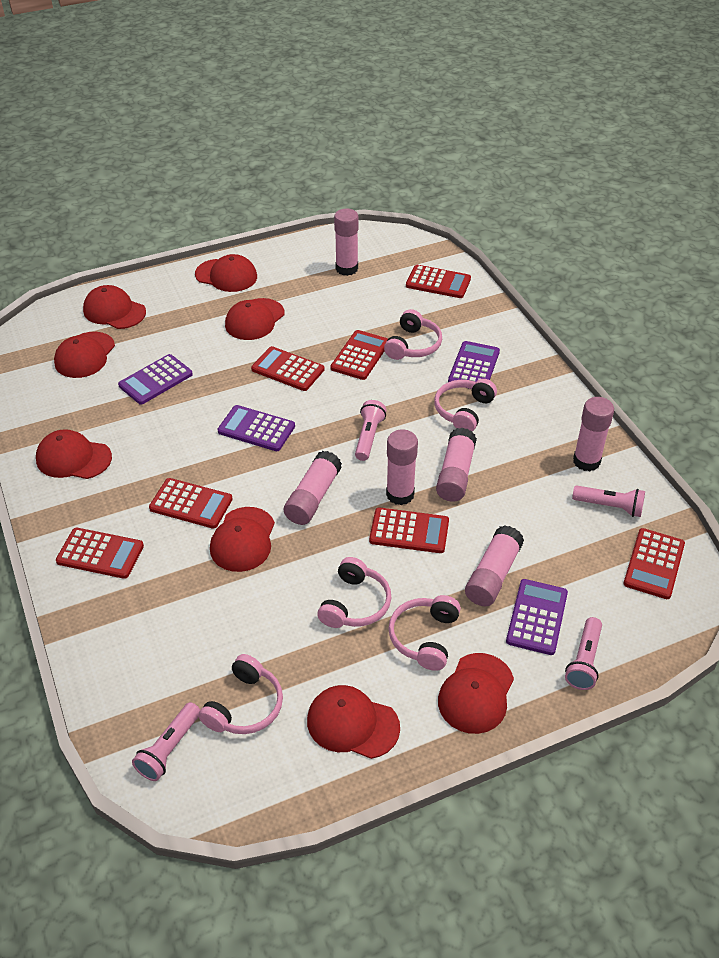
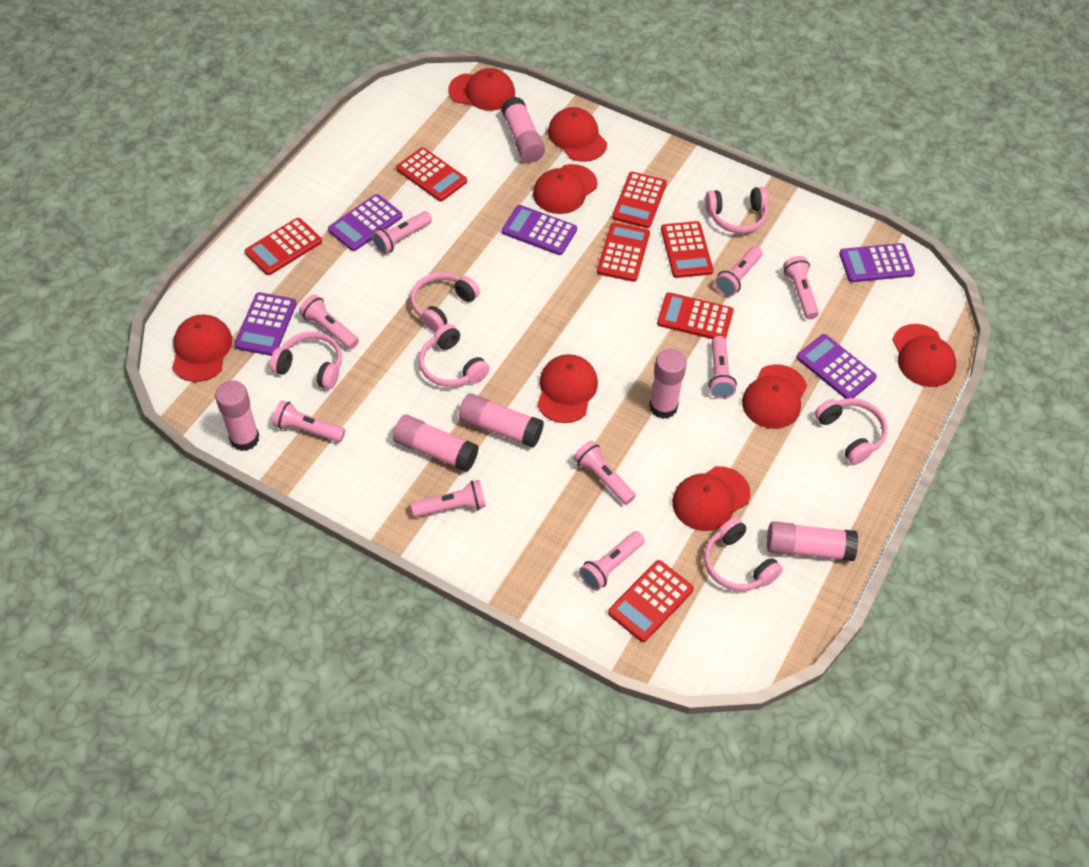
pink flashlight: 4 -> 9
pink headphones: 5 -> 6
purple calculator: 4 -> 5

